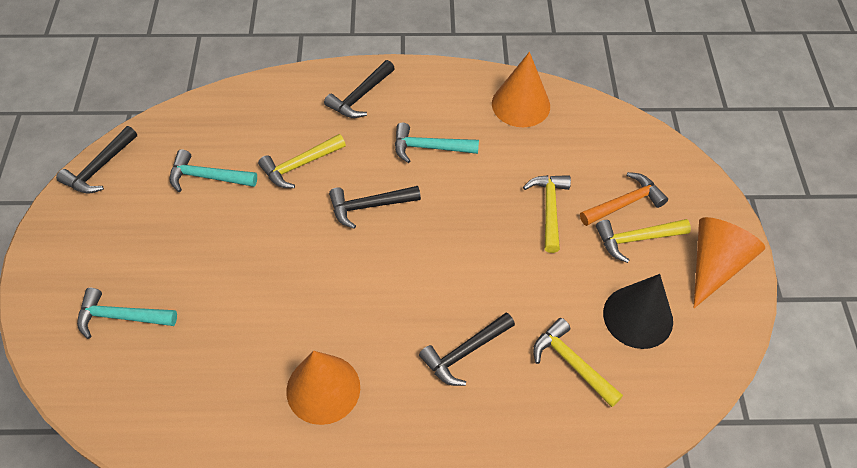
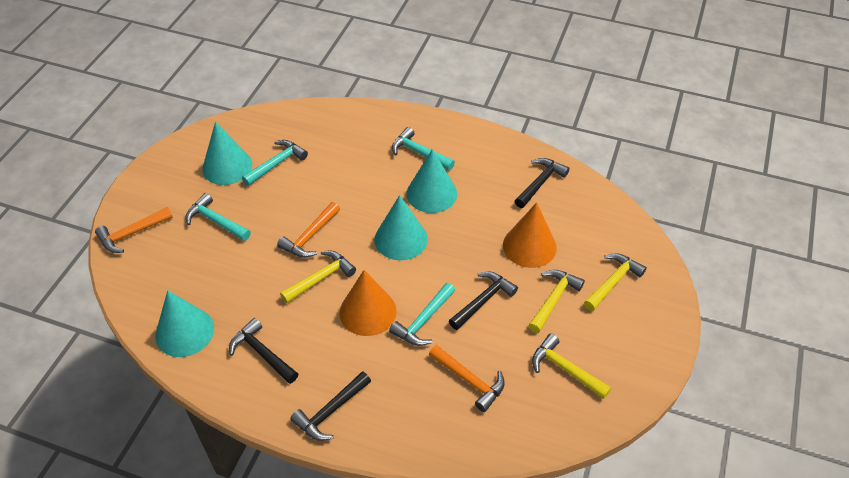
black cone: 1 -> 0
orange cone: 3 -> 2
orange hammer: 1 -> 3
turquoise cone: 0 -> 4
turquoise hammer: 3 -> 4

